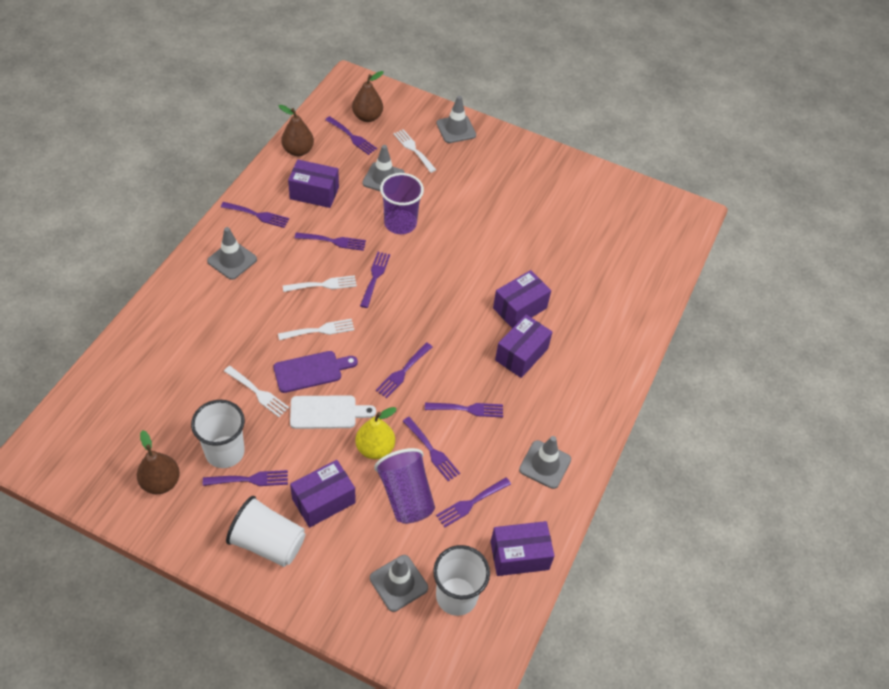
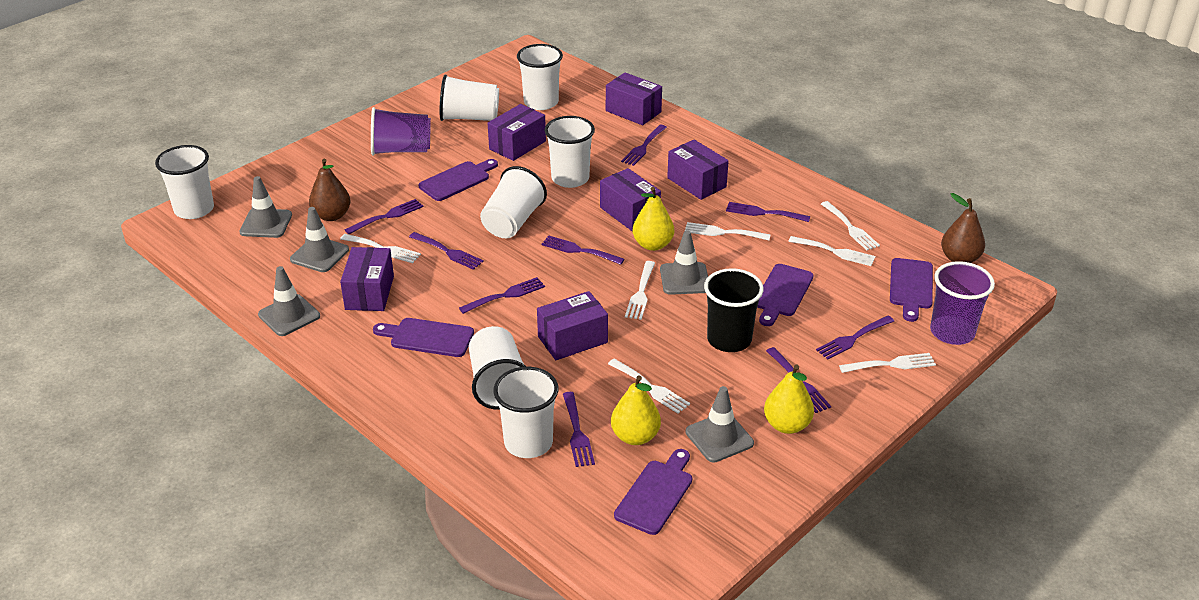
black cup: 0 -> 1
brown pear: 3 -> 2
purple box: 5 -> 6
purple cutting board: 1 -> 5
white cup: 3 -> 7
white cutting board: 1 -> 0
white fork: 4 -> 7
yellow pear: 1 -> 3

